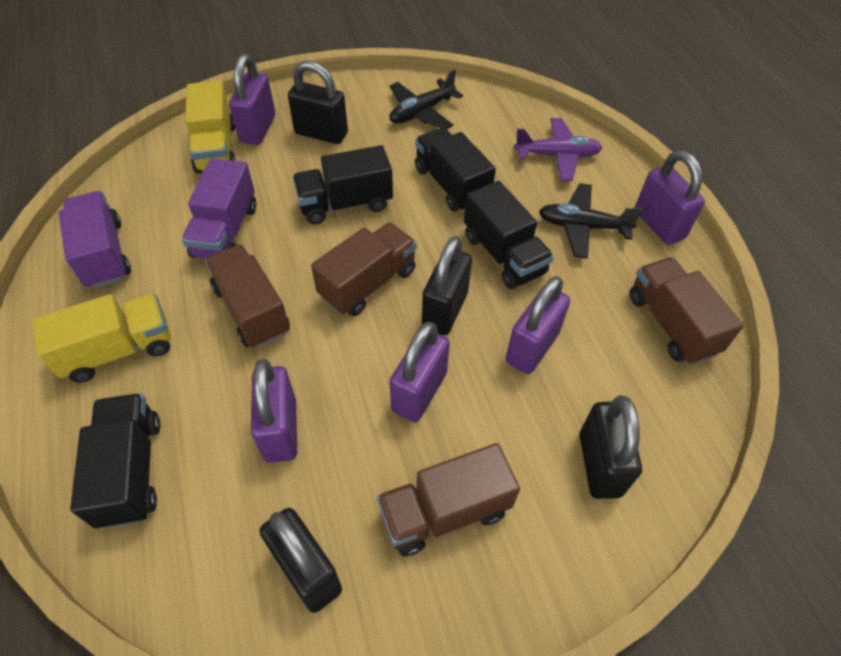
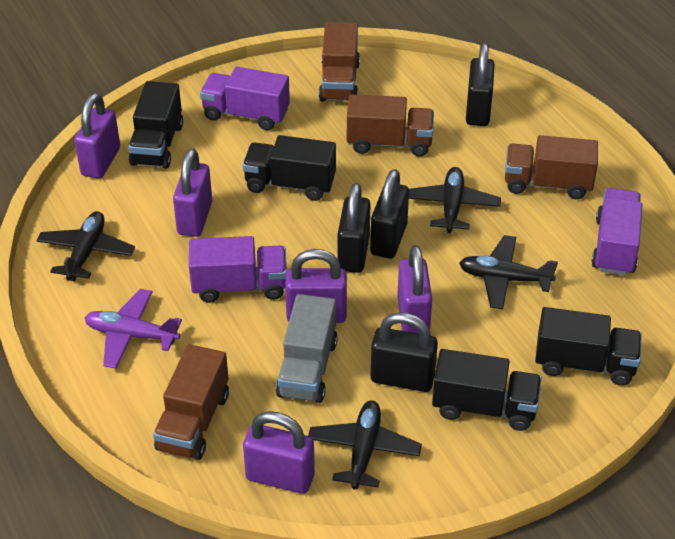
black plane: 2 -> 4
grey truck: 0 -> 1
purple truck: 2 -> 3
yellow truck: 2 -> 0

